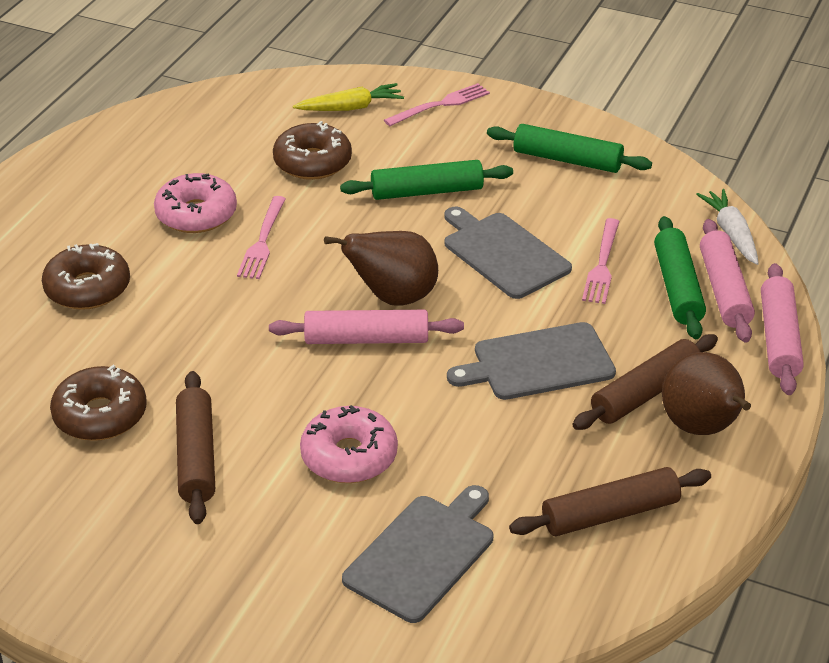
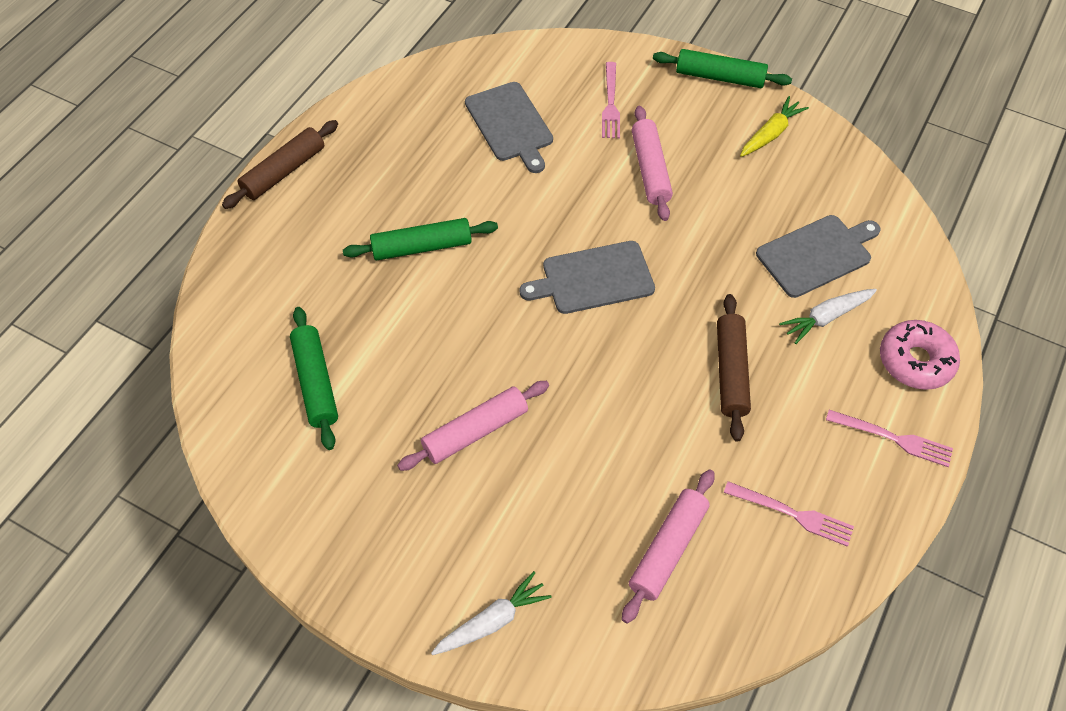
brown donut: 3 -> 0
brown pear: 2 -> 0
brown rolling pin: 3 -> 2
pink donut: 2 -> 1
white carrot: 1 -> 2

